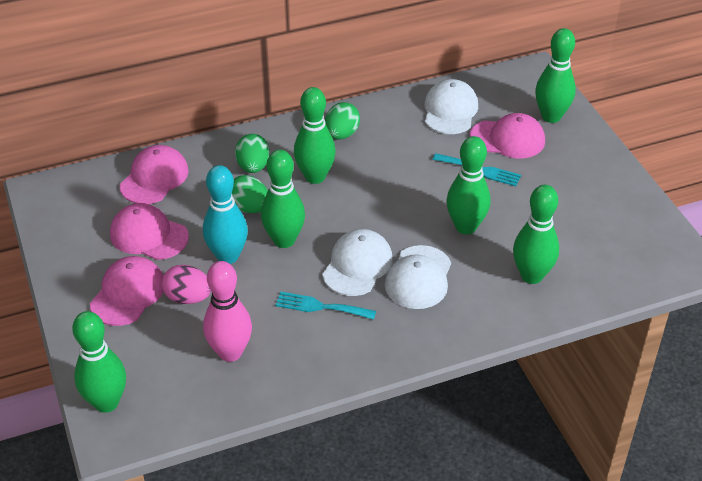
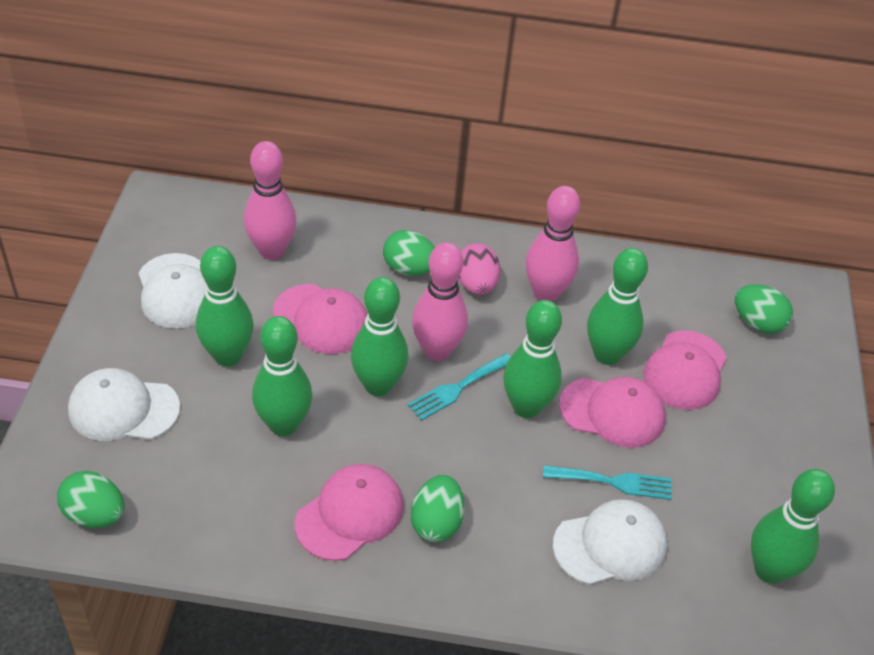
green egg: 3 -> 4
pink bowling pin: 1 -> 3
turquoise bowling pin: 1 -> 0

